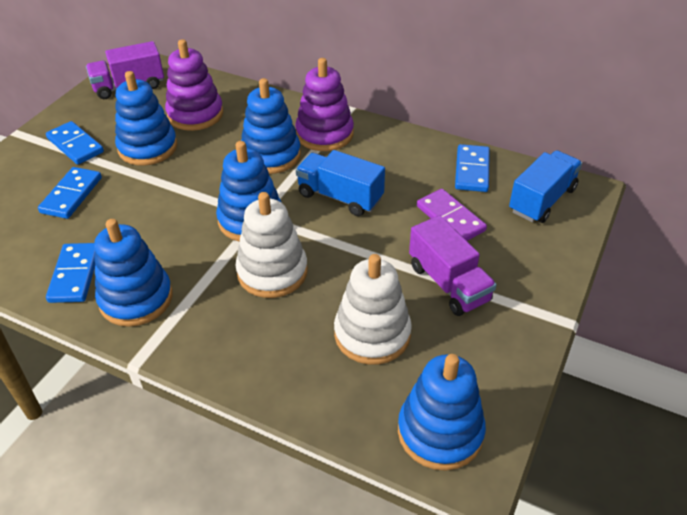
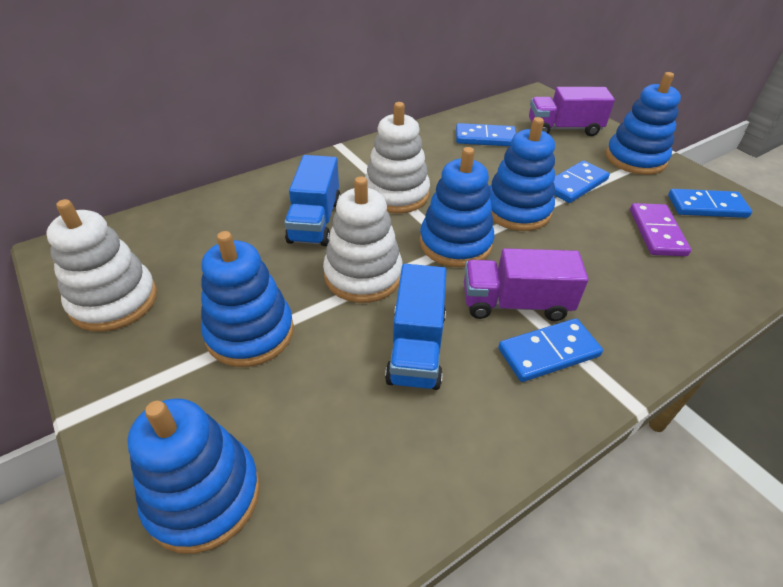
purple stacking toy: 2 -> 0
white stacking toy: 2 -> 3

